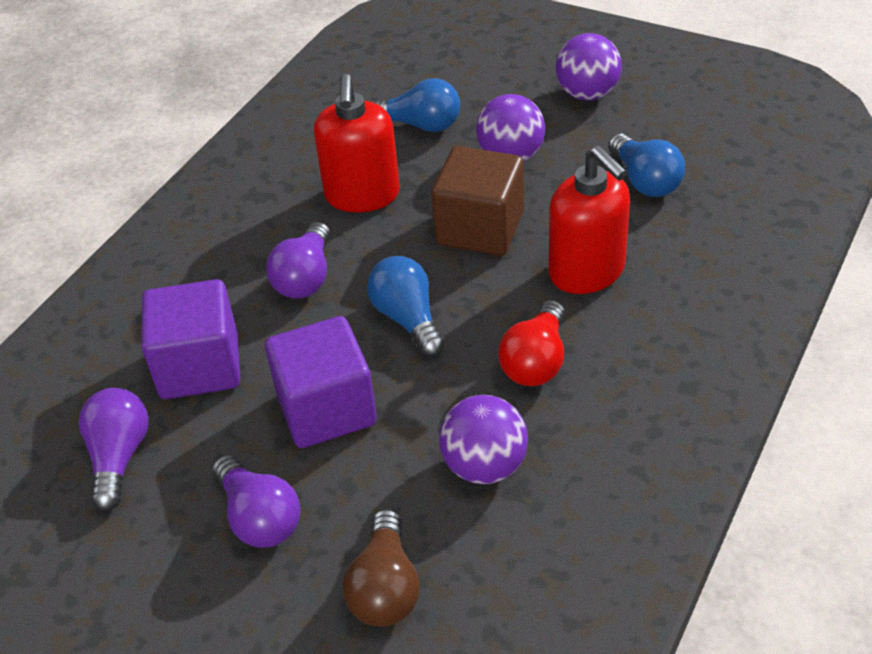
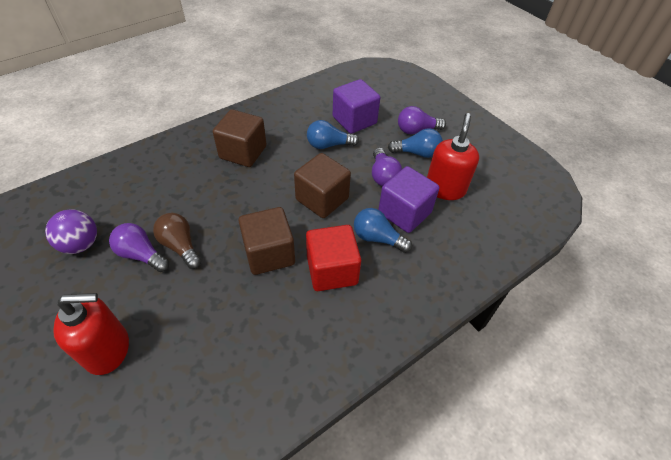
brown cube: 1 -> 3
purple ball: 3 -> 1
red cube: 0 -> 1
red light bulb: 1 -> 0

